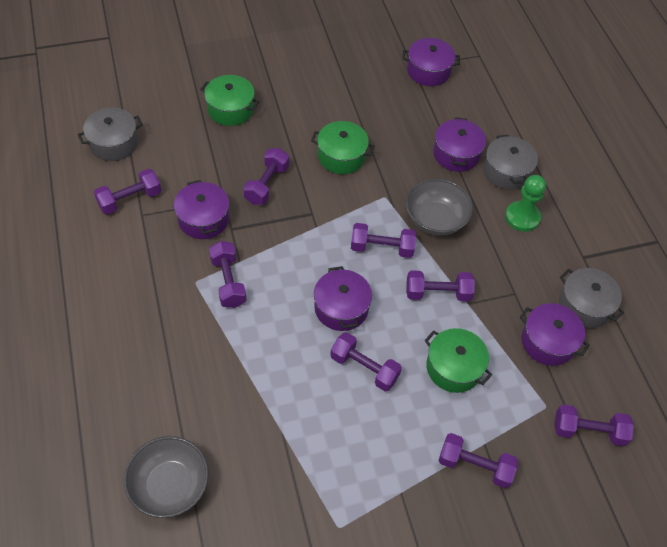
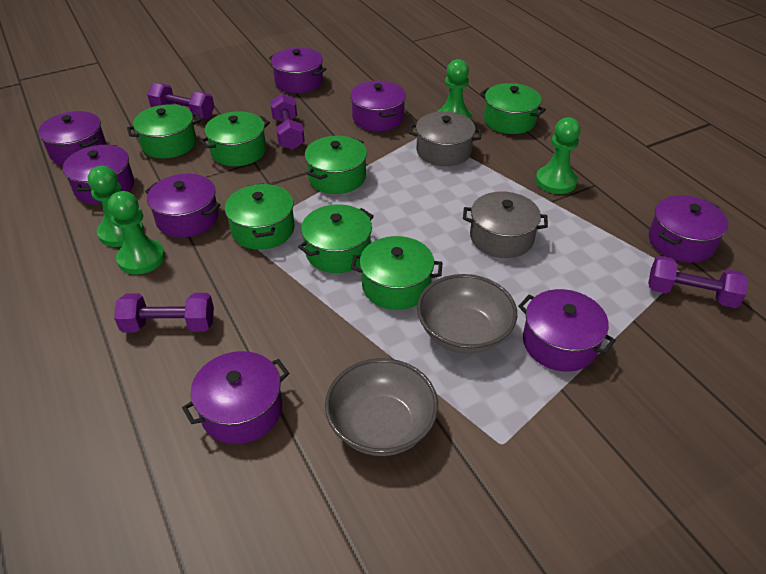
green pawn: 1 -> 4
green pot: 3 -> 7
grey pot: 3 -> 2
purple dumbbell: 8 -> 4
purple pot: 5 -> 8

